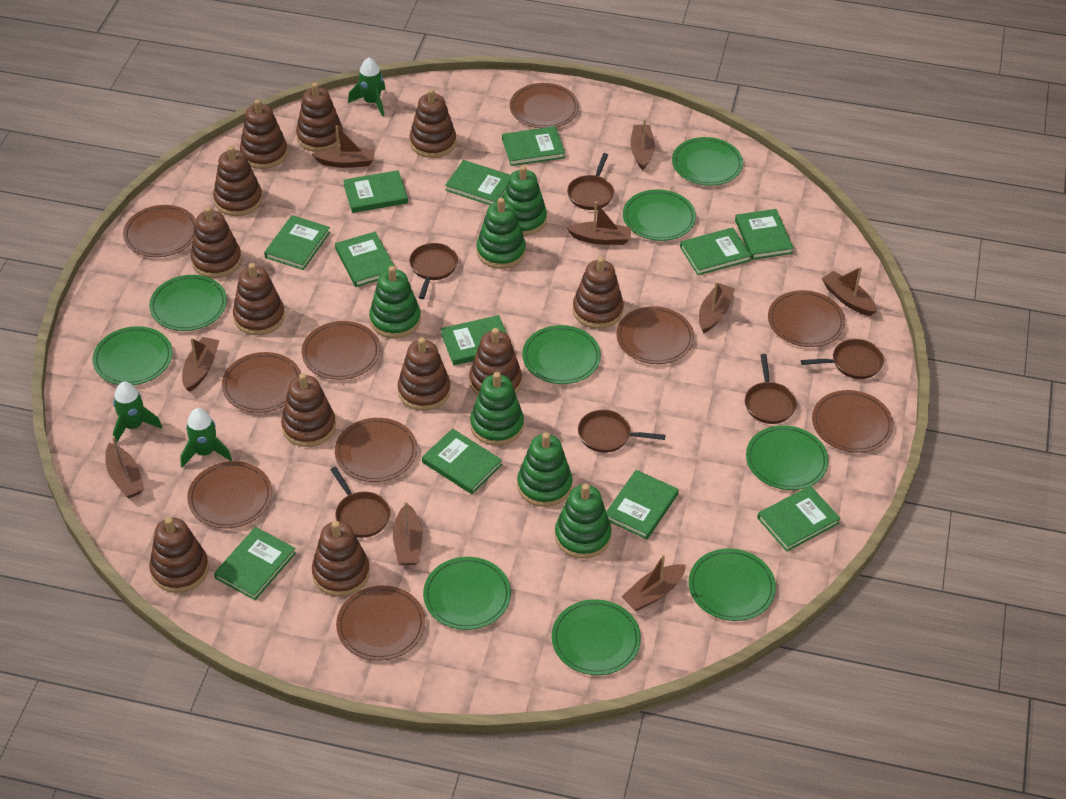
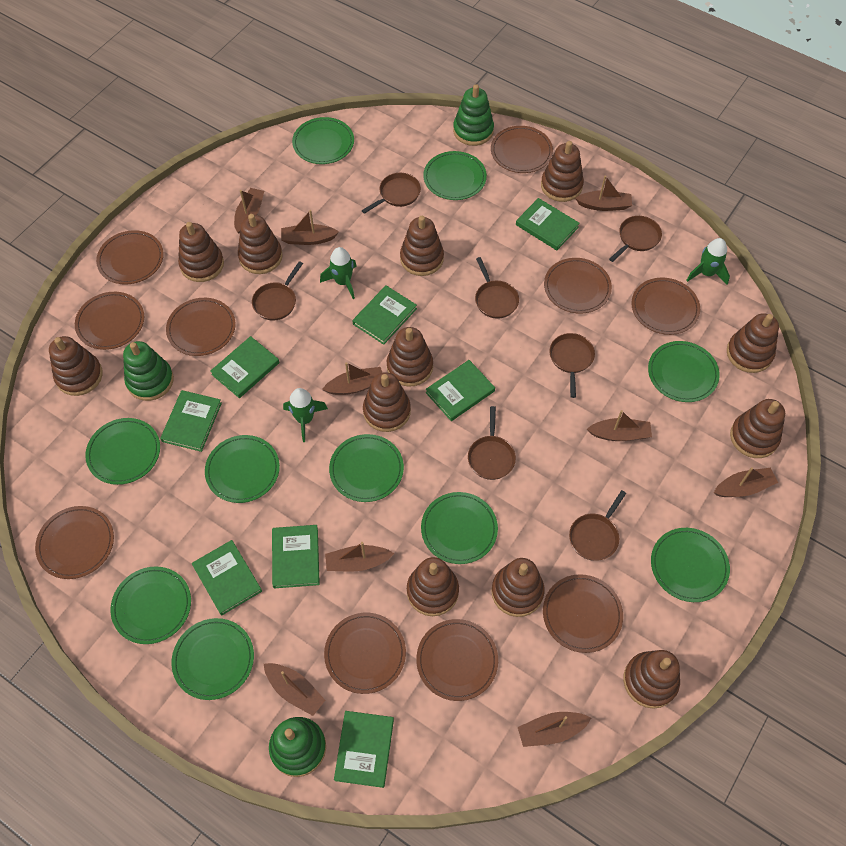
brown pan: 6 -> 7
green book: 12 -> 8
green plate: 9 -> 10
green stacking toy: 6 -> 3

